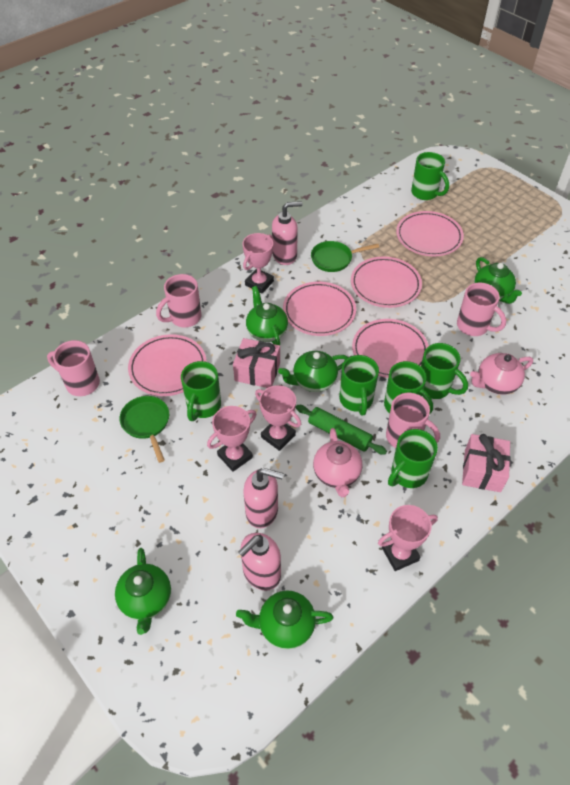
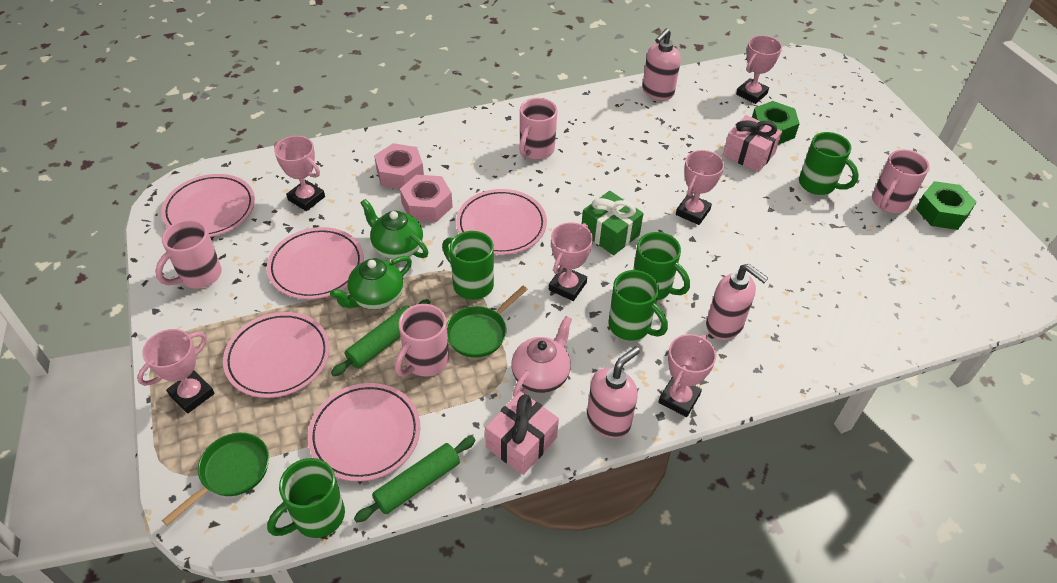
green gift: 0 -> 1
green mug: 6 -> 5
green nut: 0 -> 2
green rolling pin: 1 -> 2
green teapot: 5 -> 2
pink nut: 0 -> 2
pink teapot: 2 -> 1
pink trophy: 4 -> 6

